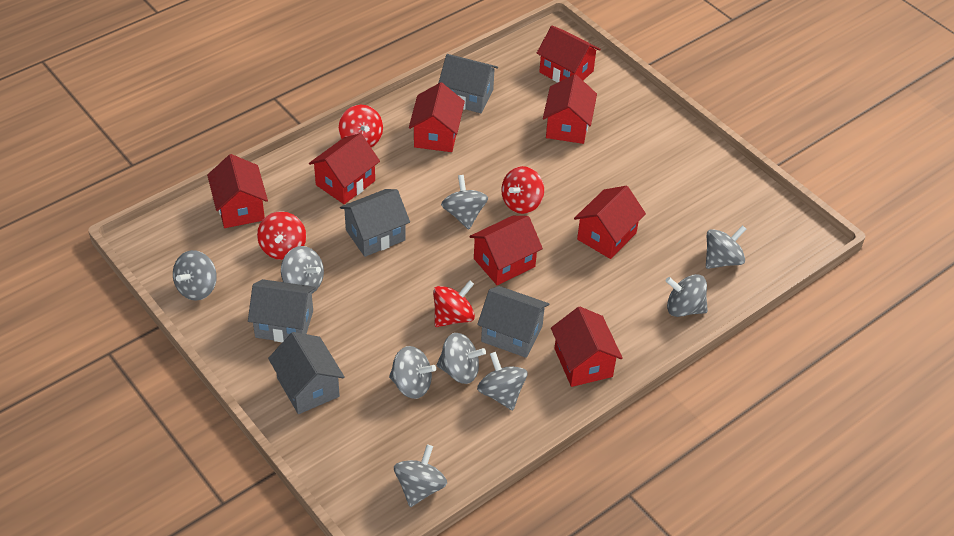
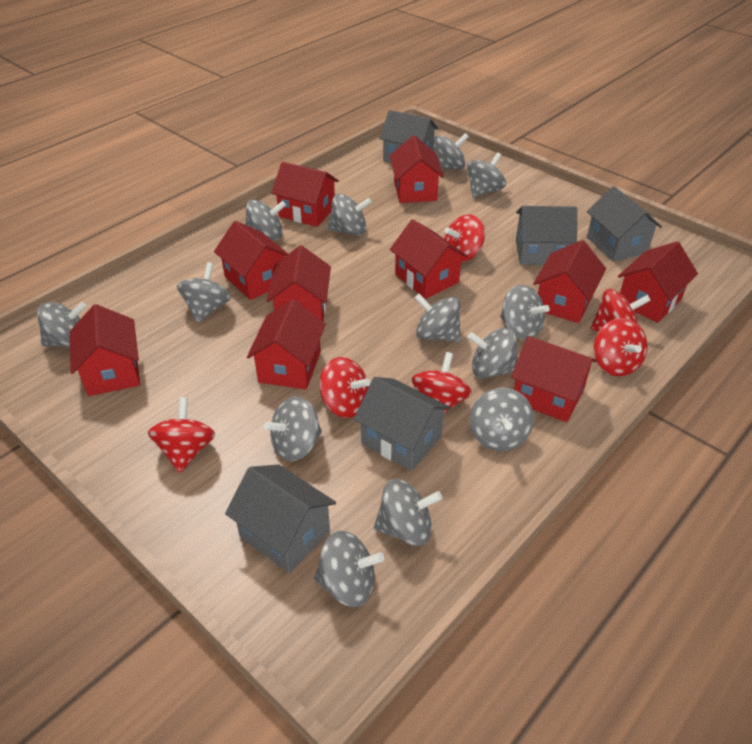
grey spinning top: 9 -> 13
red house: 8 -> 10
red spinning top: 4 -> 6

